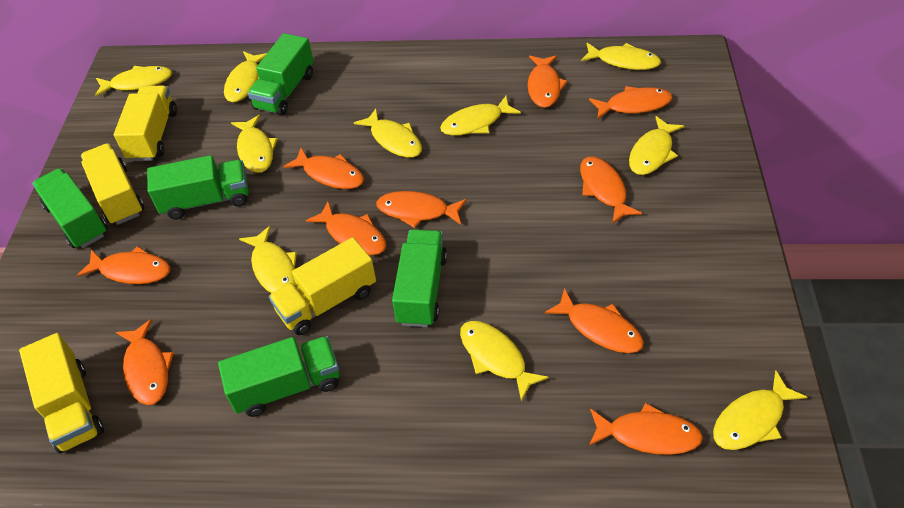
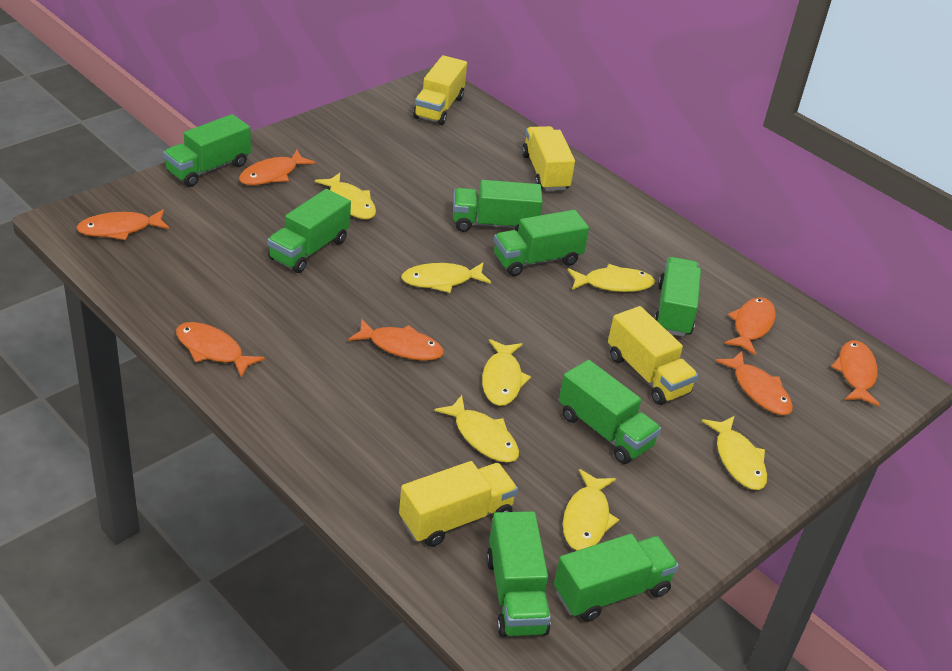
green truck: 5 -> 8
orange fish: 10 -> 7
yellow fish: 10 -> 7

